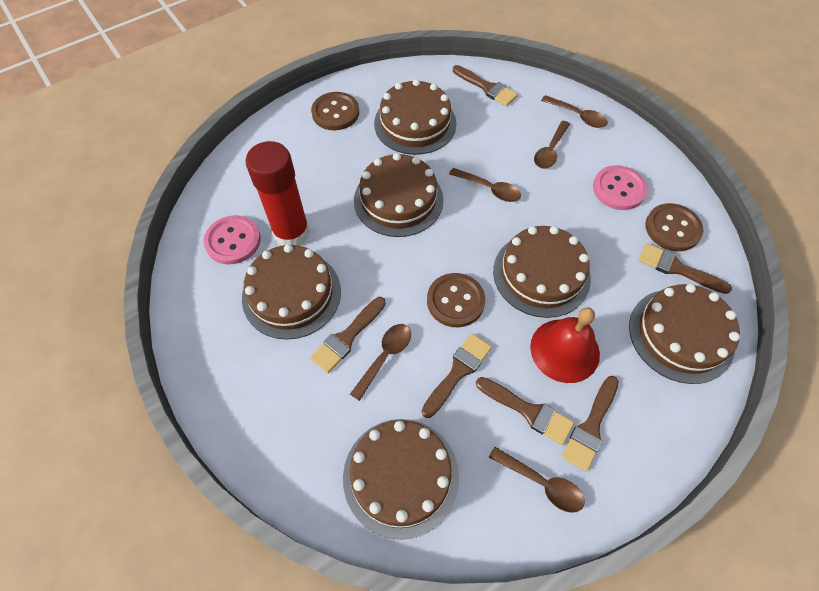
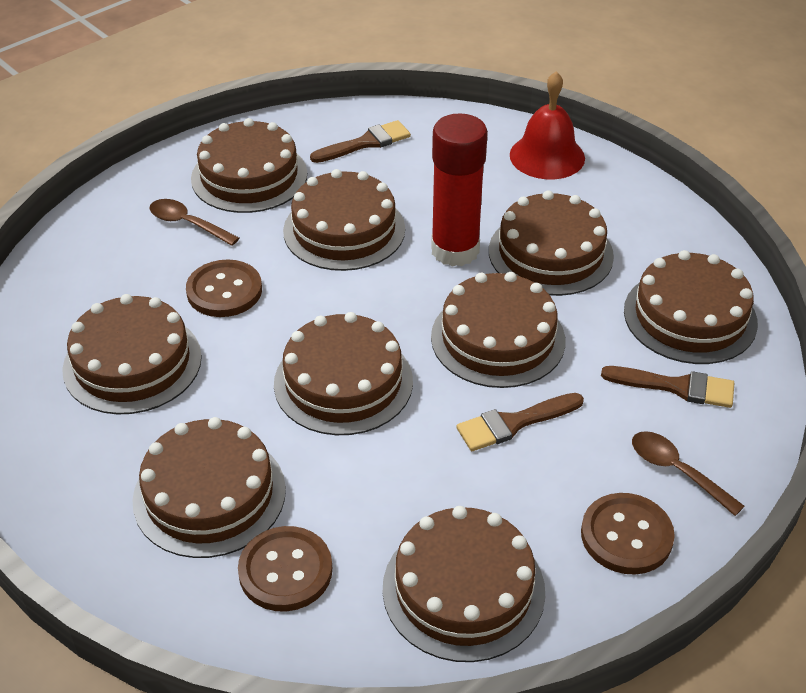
brown brush: 6 -> 3
brown cake: 6 -> 9
brown spoon: 5 -> 2
pink button: 2 -> 0

